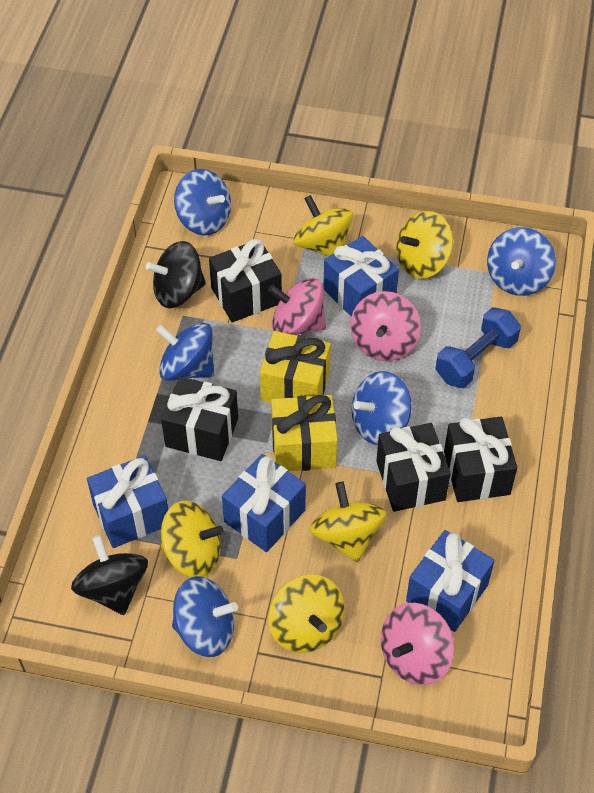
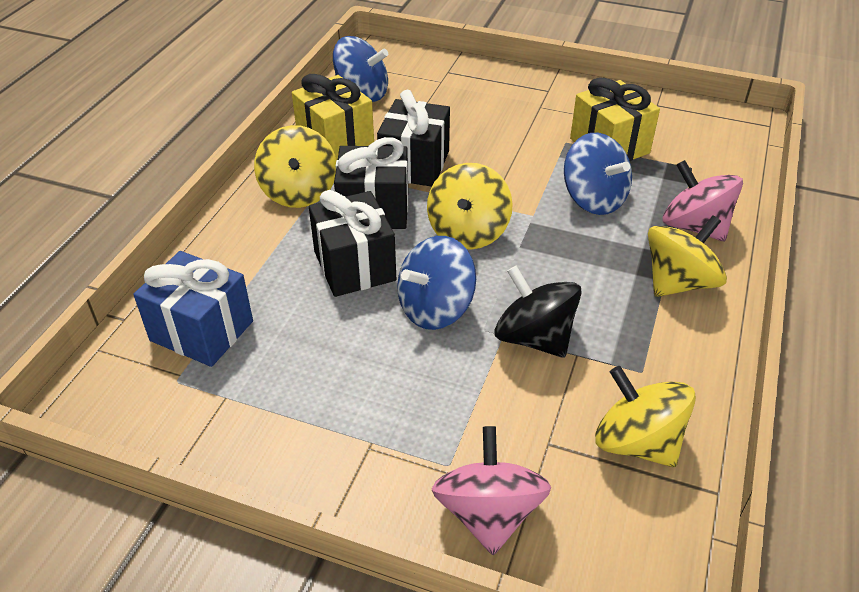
black gift: 4 -> 3
black spinning top: 2 -> 1
blue dumbbell: 1 -> 0
blue gift: 4 -> 1
blue spinning top: 5 -> 3
pink spinning top: 3 -> 2
yellow spinning top: 5 -> 4

